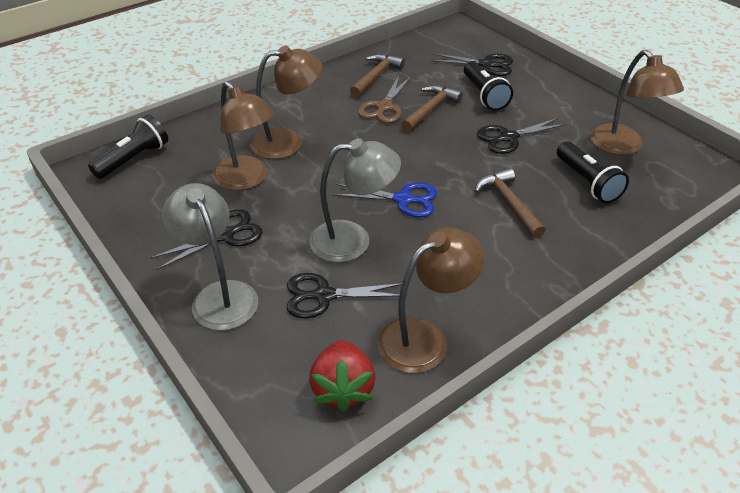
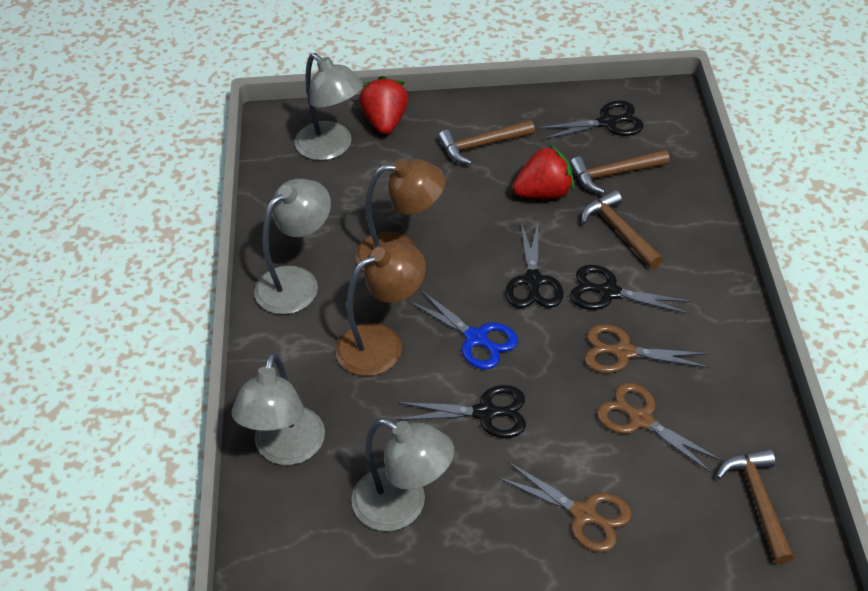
black flashlight: 3 -> 0
brown hammer: 3 -> 4
brown lamp: 4 -> 2
brown scissors: 1 -> 3
grey lamp: 2 -> 4
red strawberry: 1 -> 2

